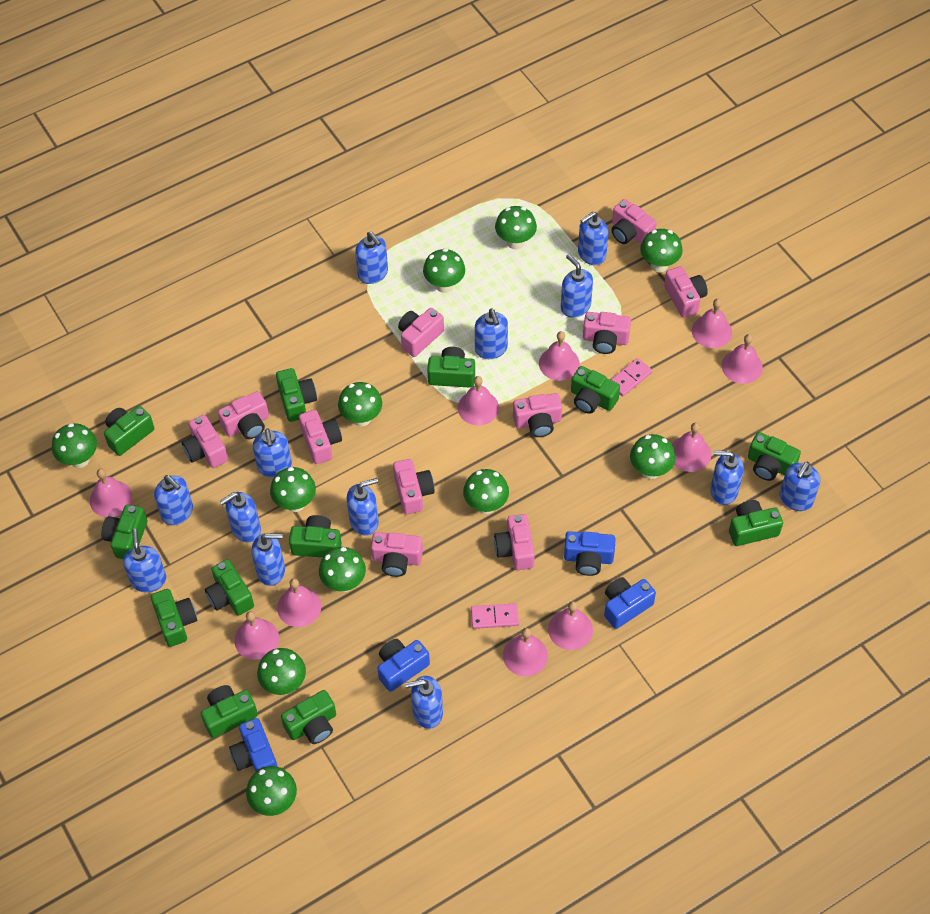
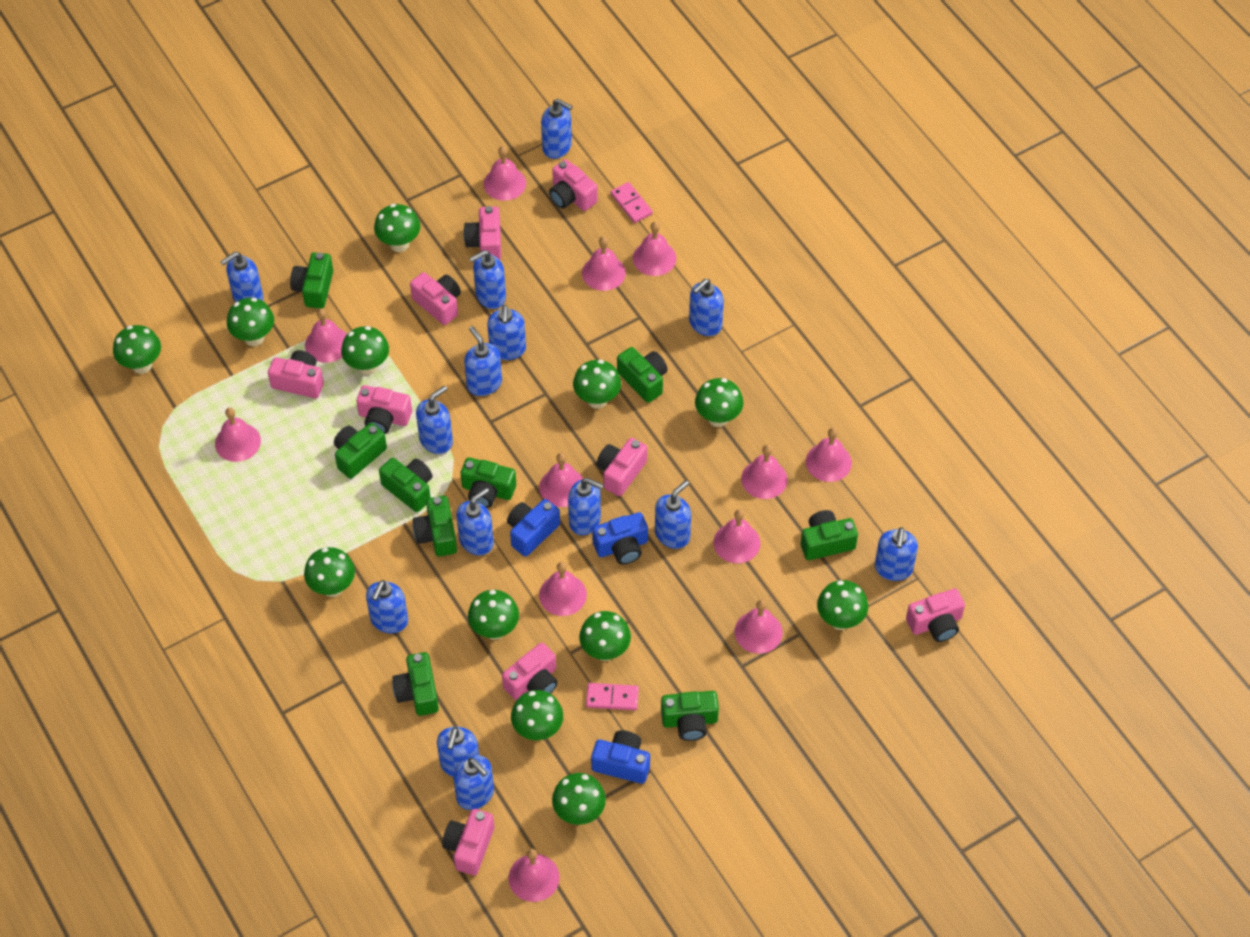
blue camera: 4 -> 3
blue soap dispenser: 13 -> 14
green camera: 12 -> 9
green mushroom: 11 -> 12
pink bell: 10 -> 12
pink camera: 11 -> 9

